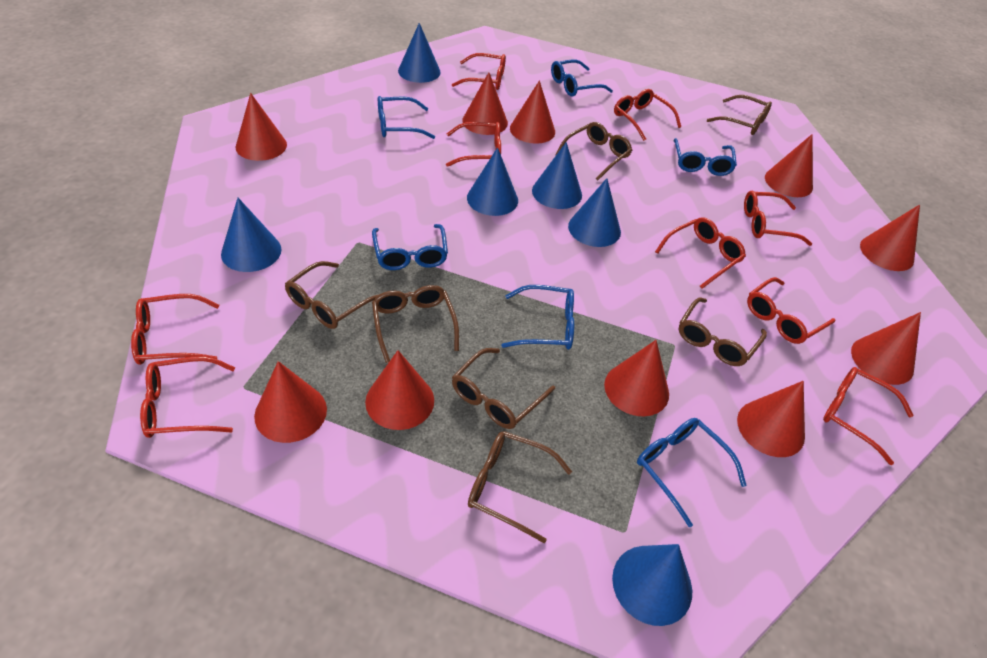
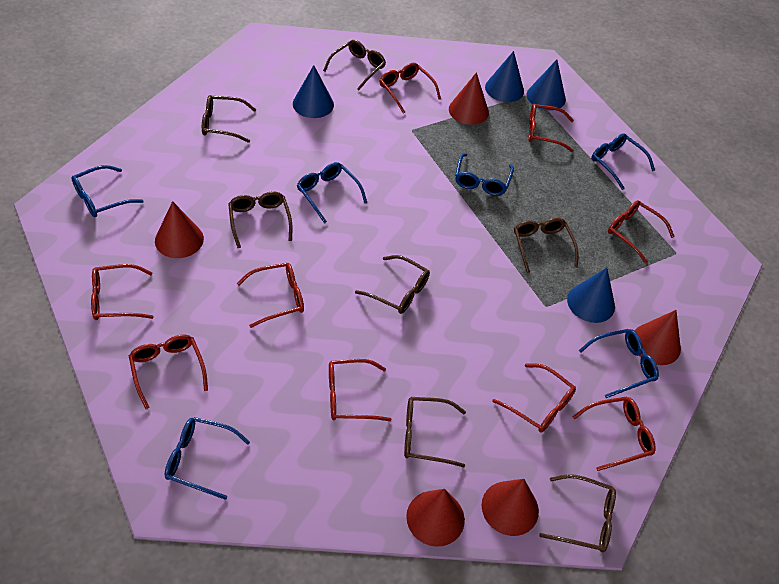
blue cone: 6 -> 4
red cone: 10 -> 5

